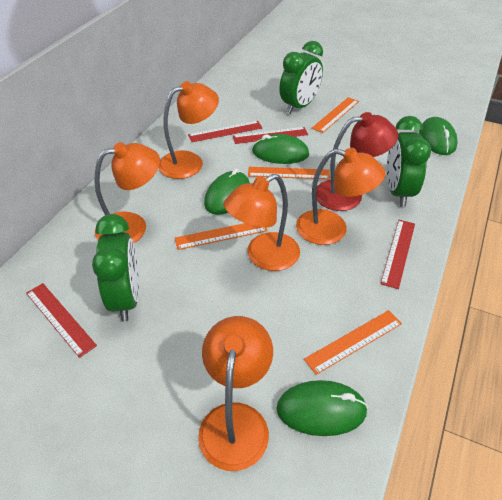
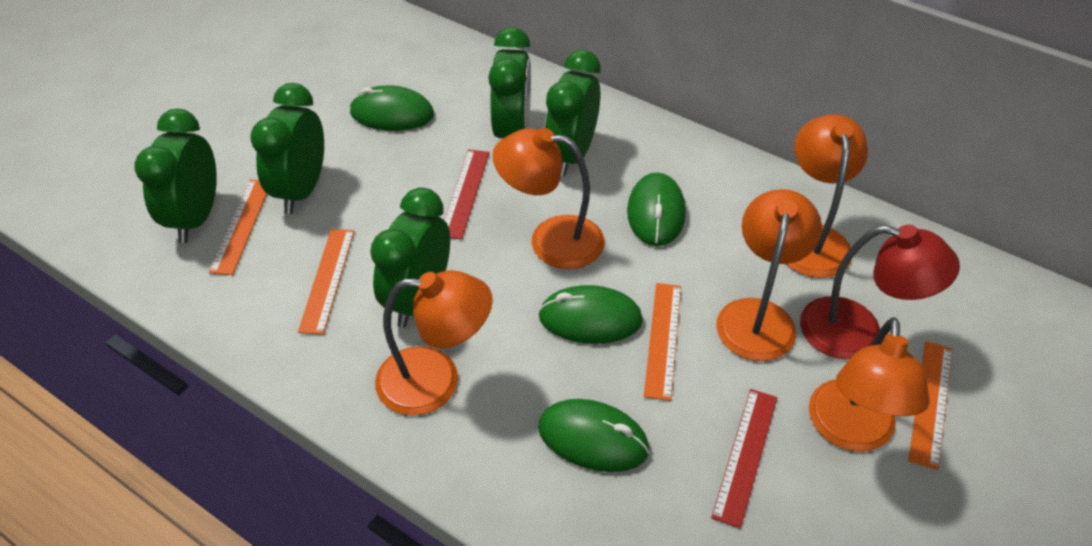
green clock: 3 -> 5
red ruler: 4 -> 2

